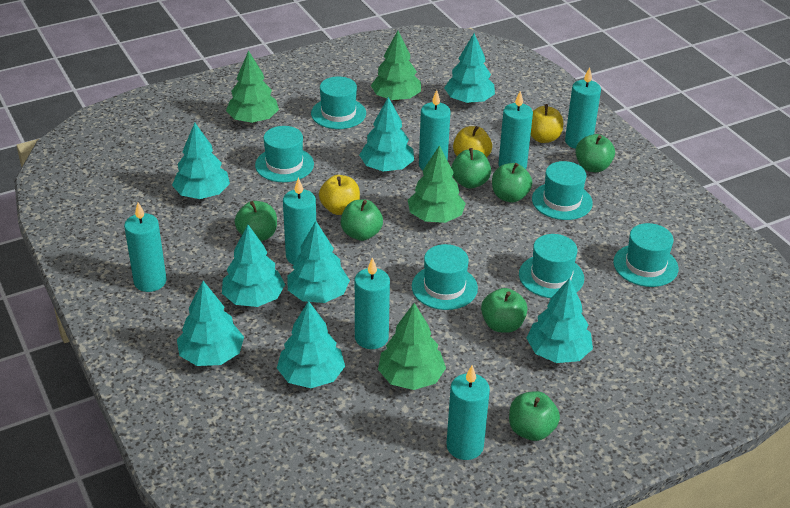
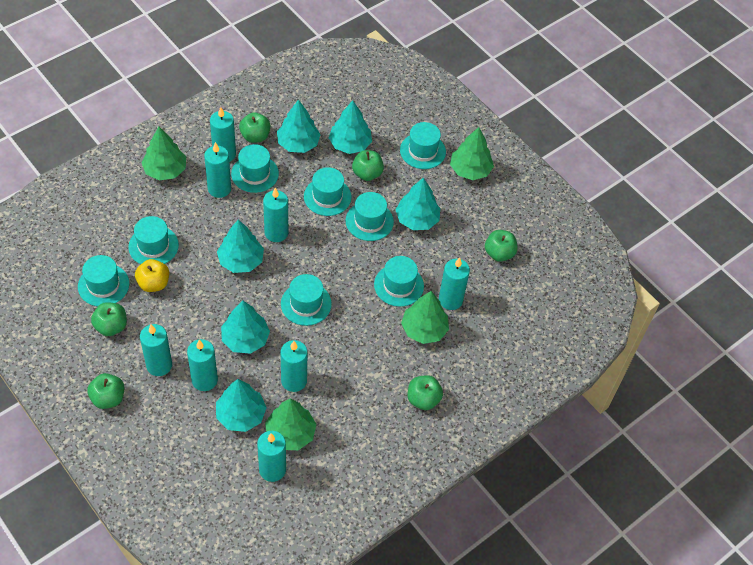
green apple: 7 -> 6
turquoise candle: 7 -> 8
turquoise hat: 6 -> 8
turquoise tree: 8 -> 6
yellow apple: 3 -> 1

